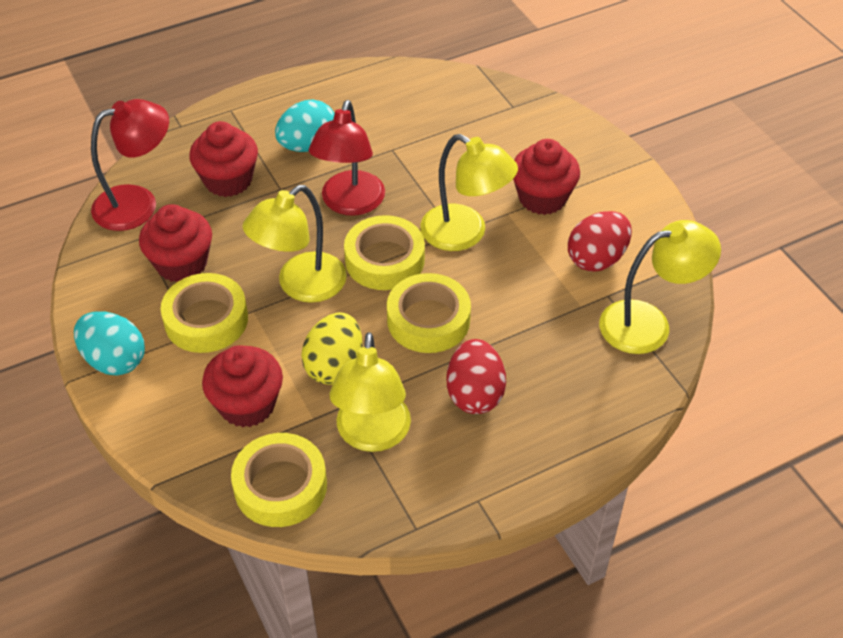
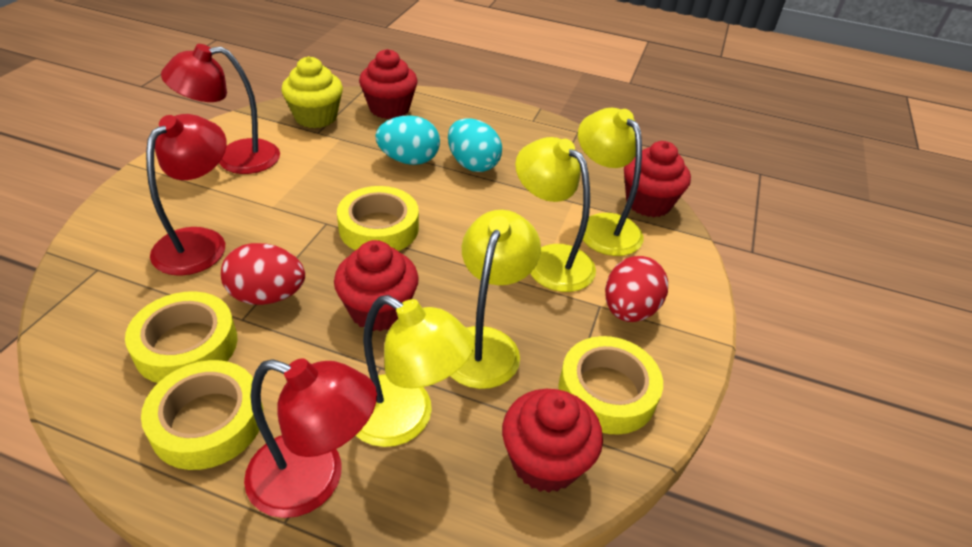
red lamp: 2 -> 3
yellow cupcake: 0 -> 1
yellow egg: 1 -> 0

